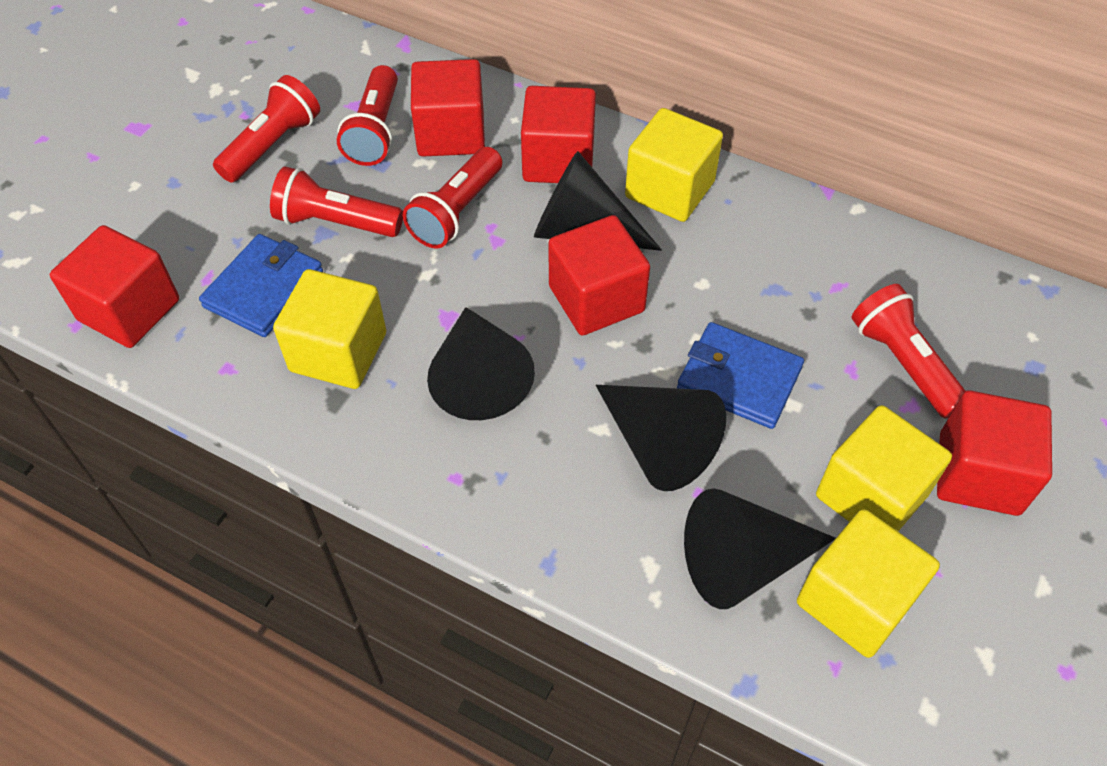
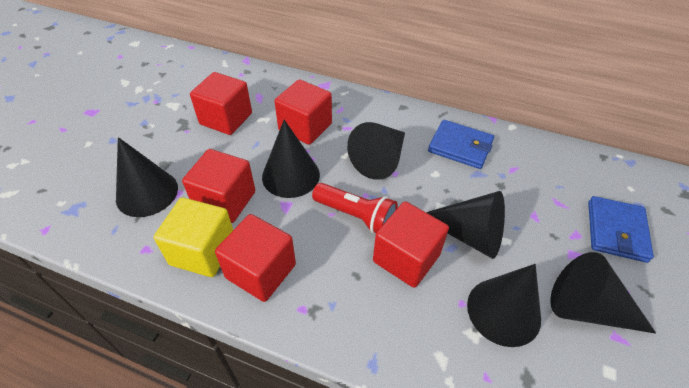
black cone: 4 -> 6
red flashlight: 5 -> 1
yellow cube: 4 -> 1

